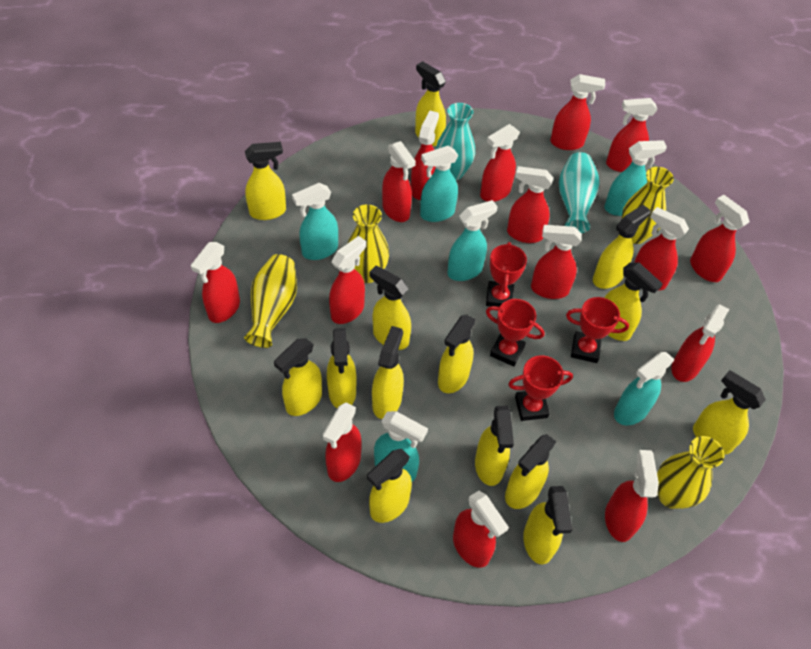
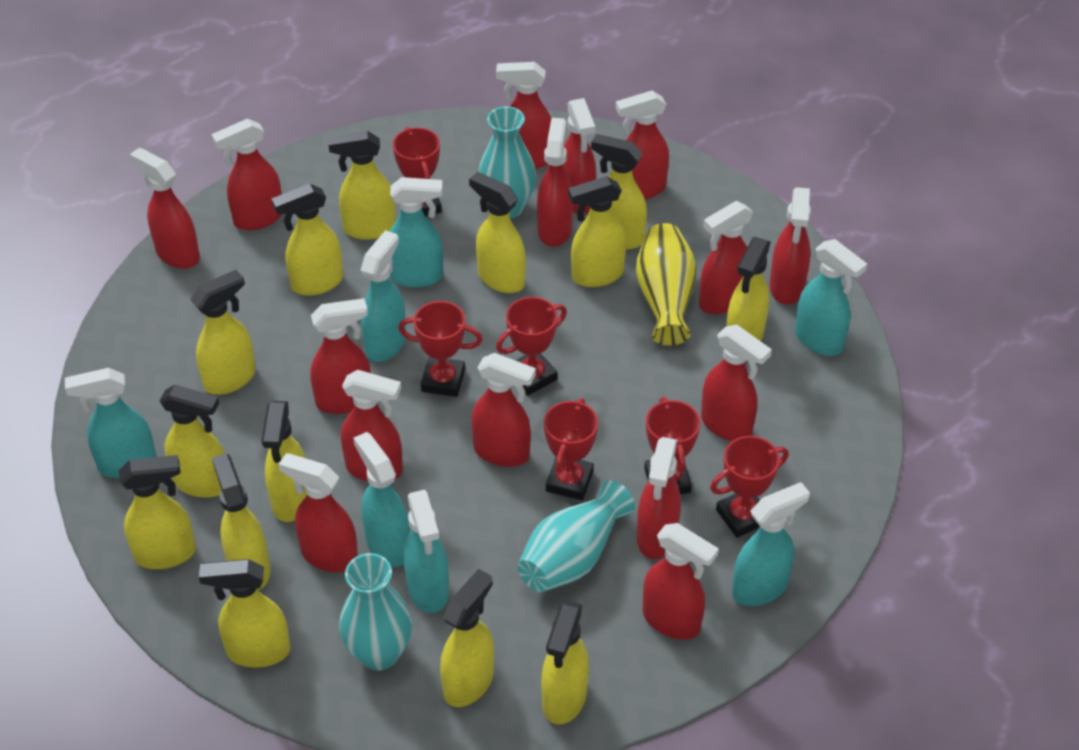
red trophy: 4 -> 6
turquoise spray bottle: 6 -> 7
turquoise vase: 2 -> 3
yellow vase: 4 -> 1

